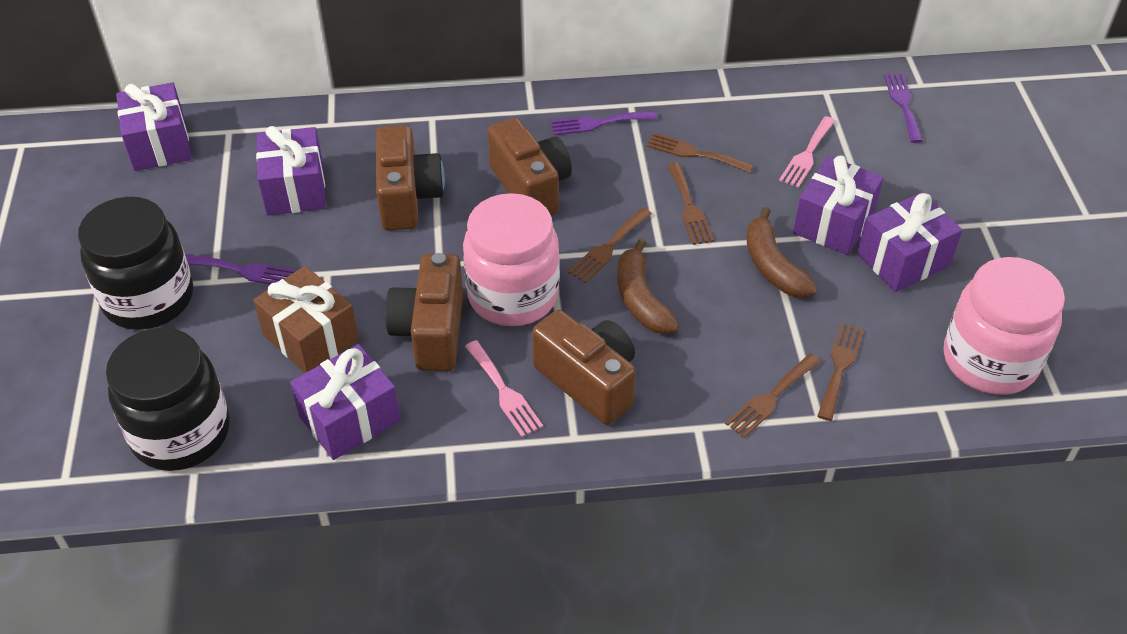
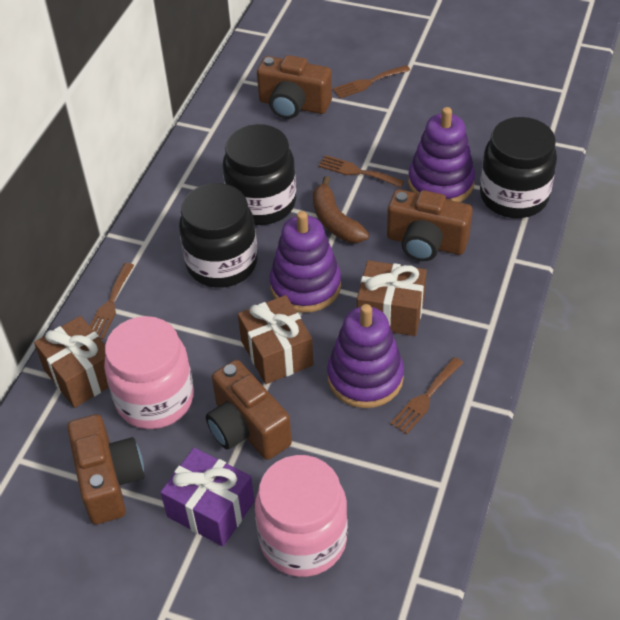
black jar: 2 -> 3
brown banana: 2 -> 1
brown fork: 5 -> 4
brown gift: 1 -> 3
pink fork: 2 -> 0
purple fork: 3 -> 0
purple gift: 5 -> 1
purple stacking toy: 0 -> 3

